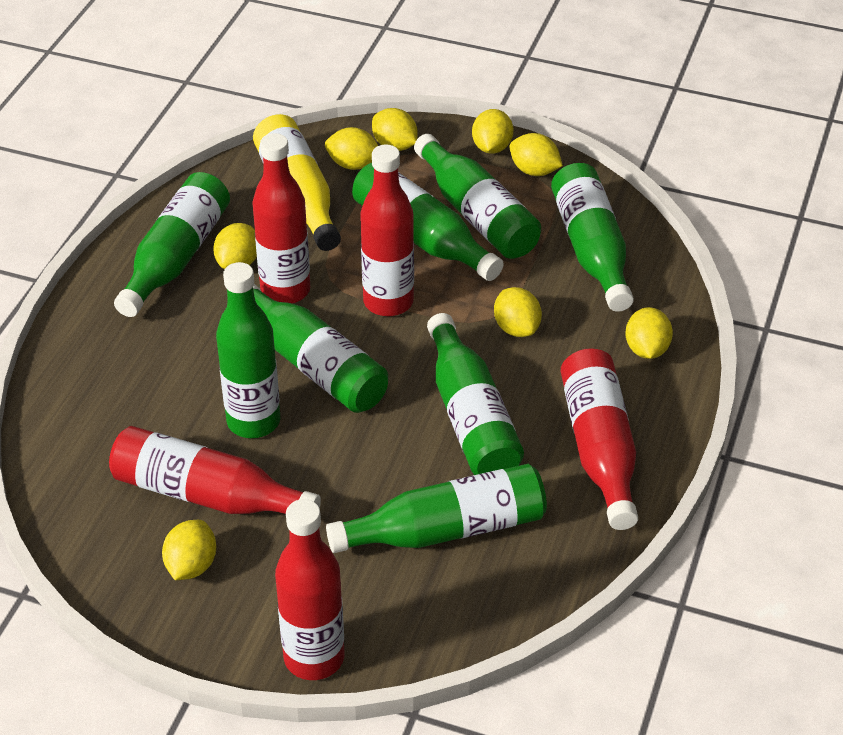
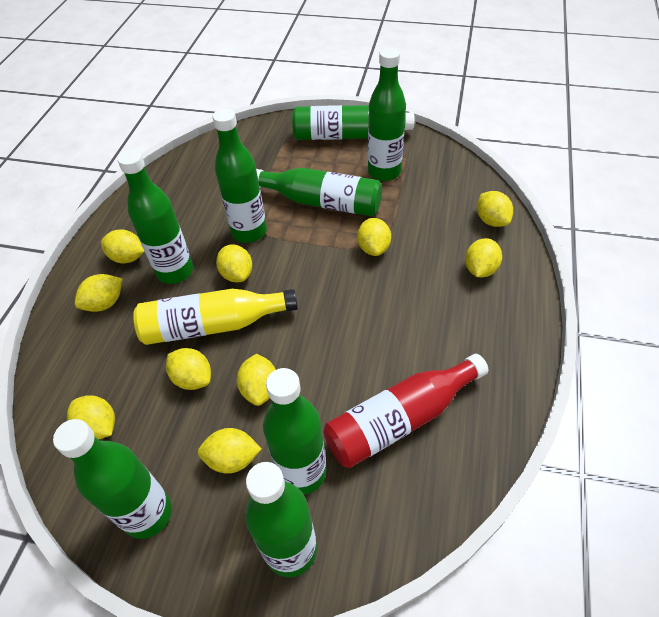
red bottle: 5 -> 1
yellow lemon: 8 -> 10

